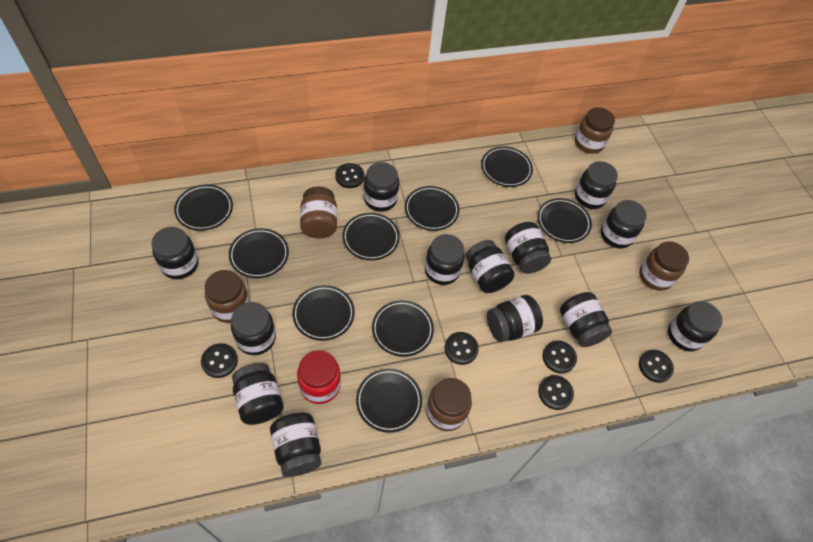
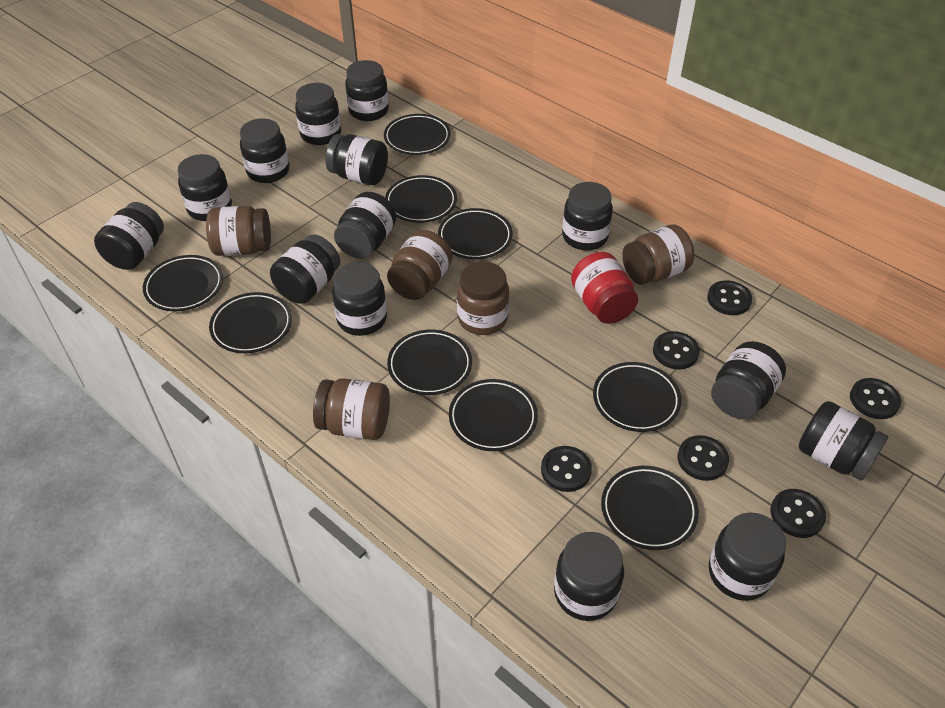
black jar: 13 -> 14

